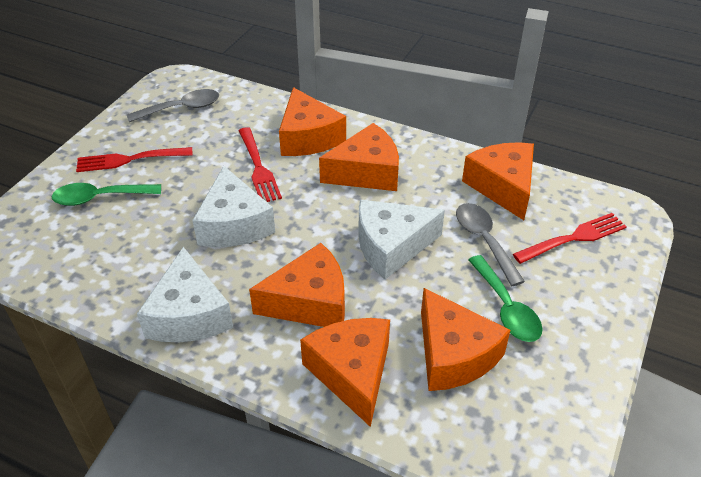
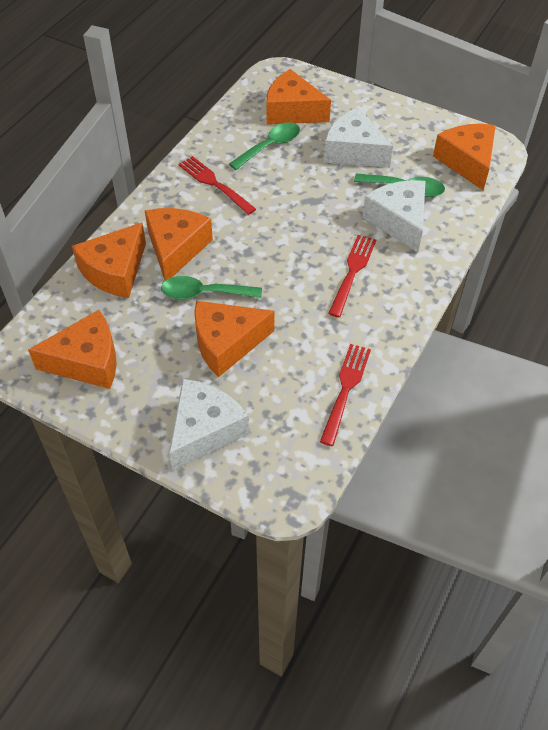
green spoon: 2 -> 3
grey spoon: 2 -> 0

